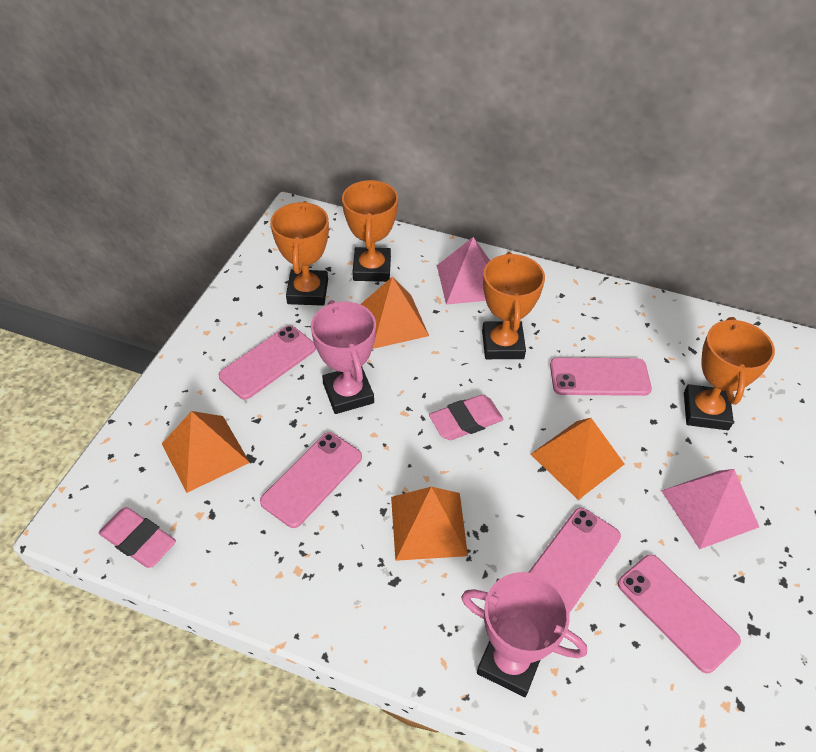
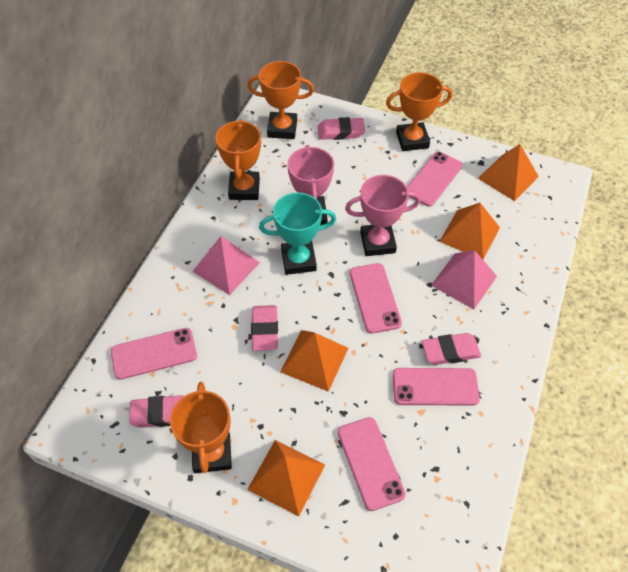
pink eraser: 2 -> 4
turquoise trophy: 0 -> 1

